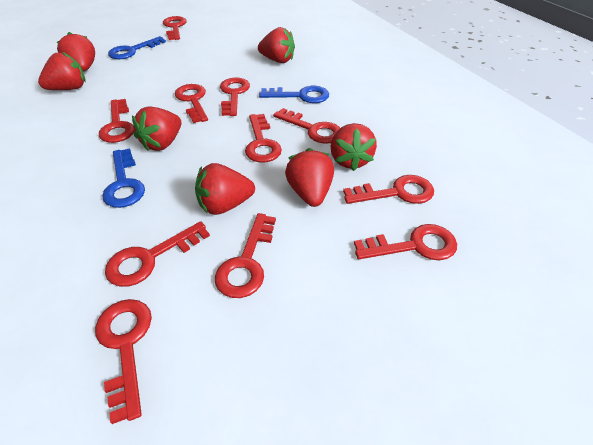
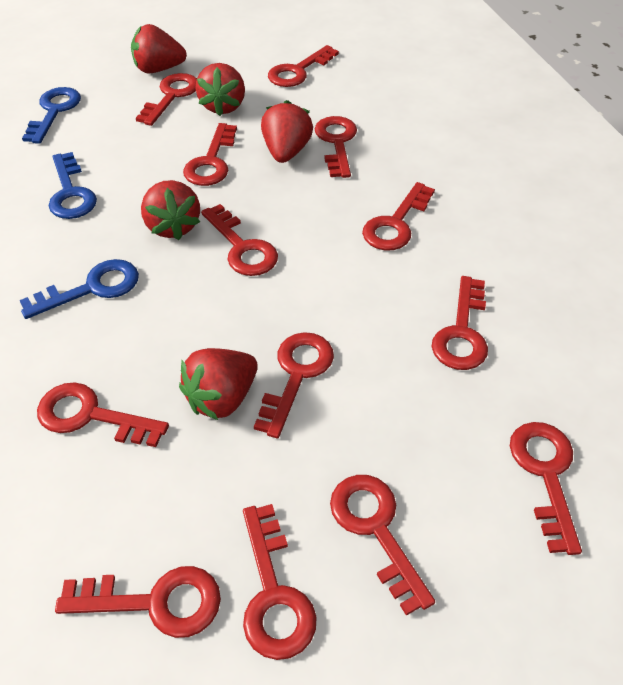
red key: 11 -> 13
red strawberry: 7 -> 5

